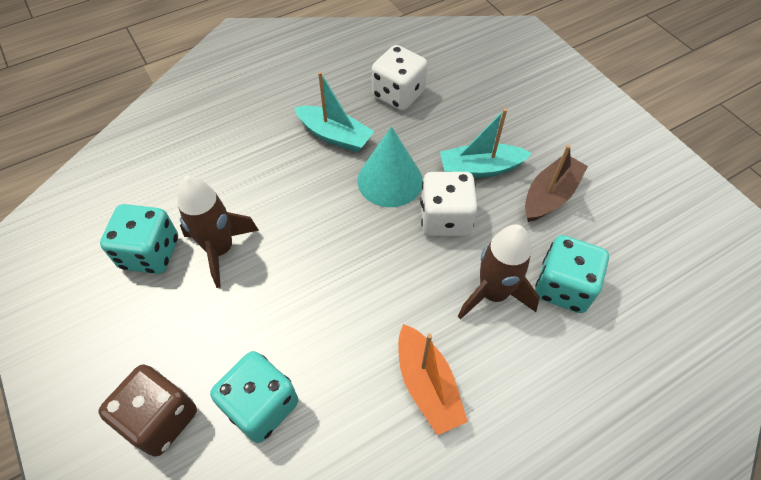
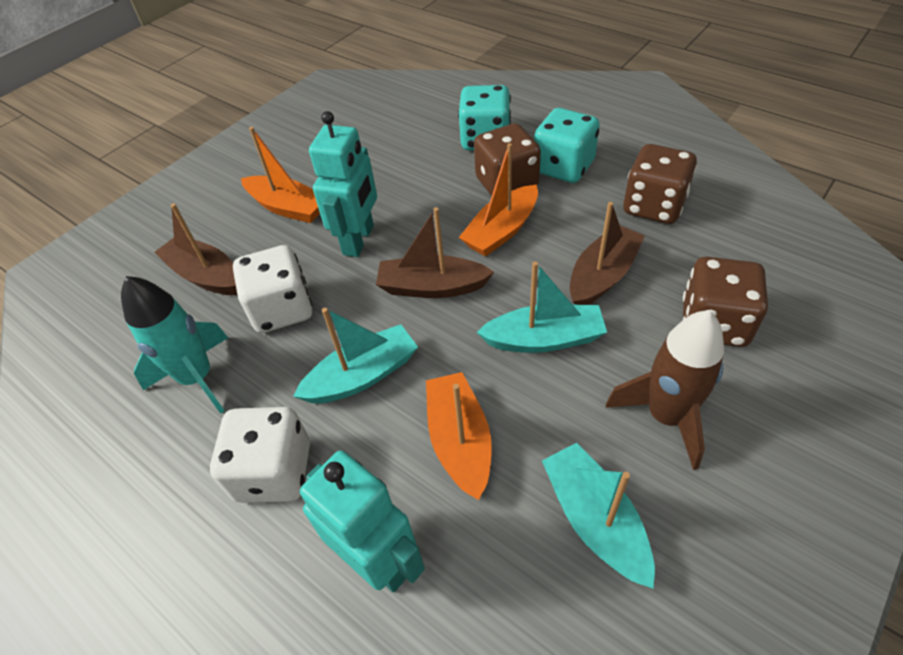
brown boat: 1 -> 3
brown dice: 1 -> 3
brown rocket: 2 -> 1
orange boat: 1 -> 3
turquoise boat: 2 -> 3
turquoise cone: 1 -> 0
turquoise dice: 3 -> 2
turquoise robot: 0 -> 2
turquoise rocket: 0 -> 1

